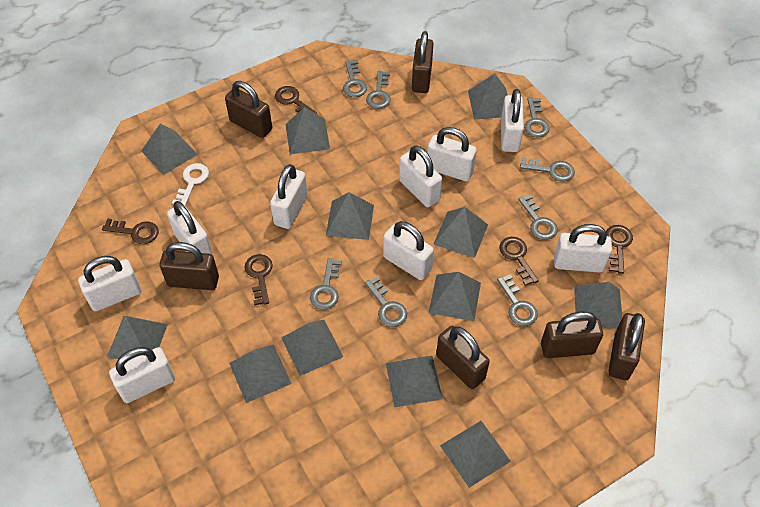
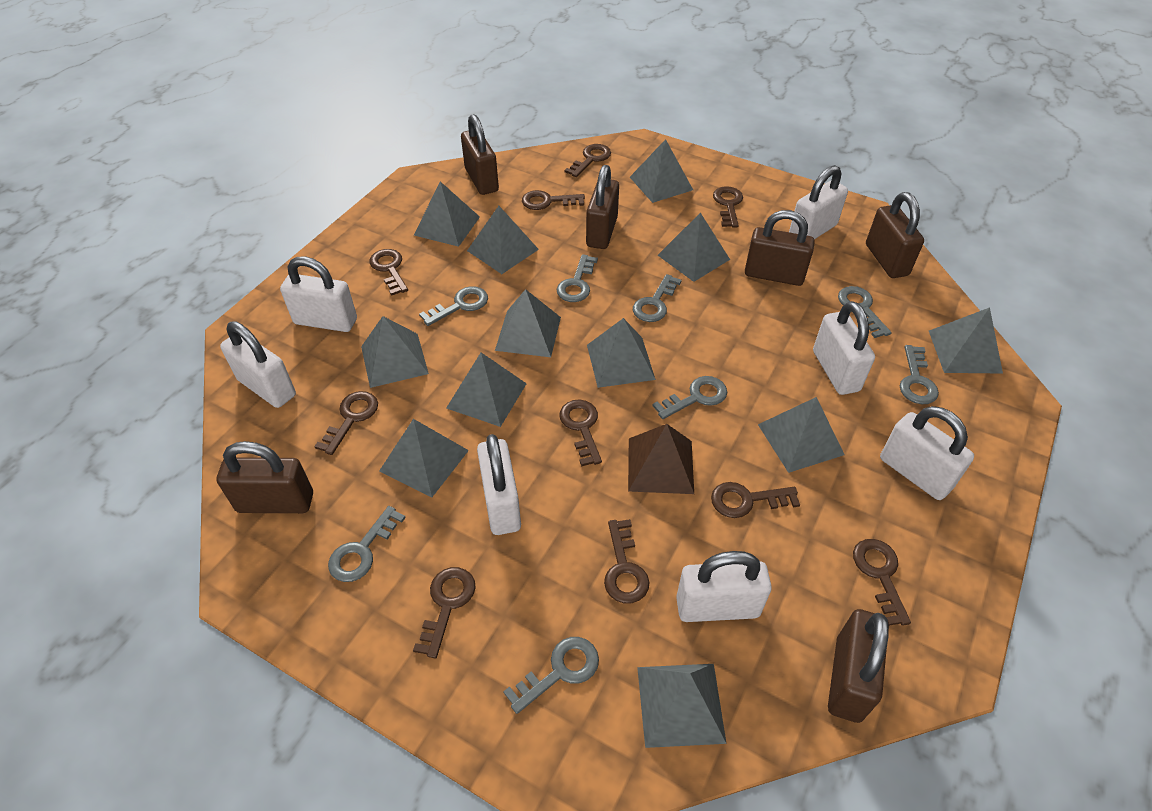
brown key: 5 -> 10
brown pyramid: 0 -> 1
white key: 1 -> 0
white padlock: 9 -> 7

